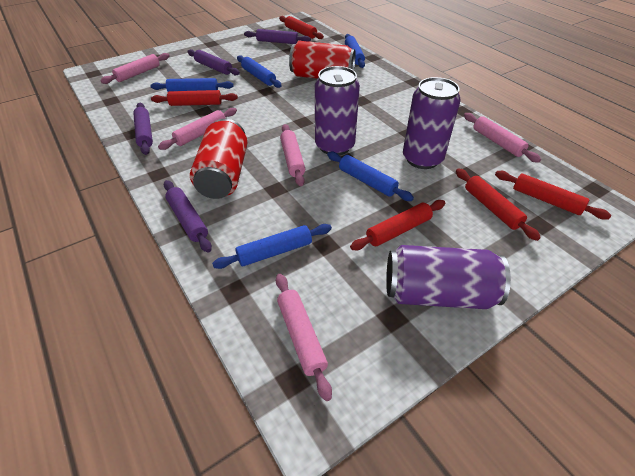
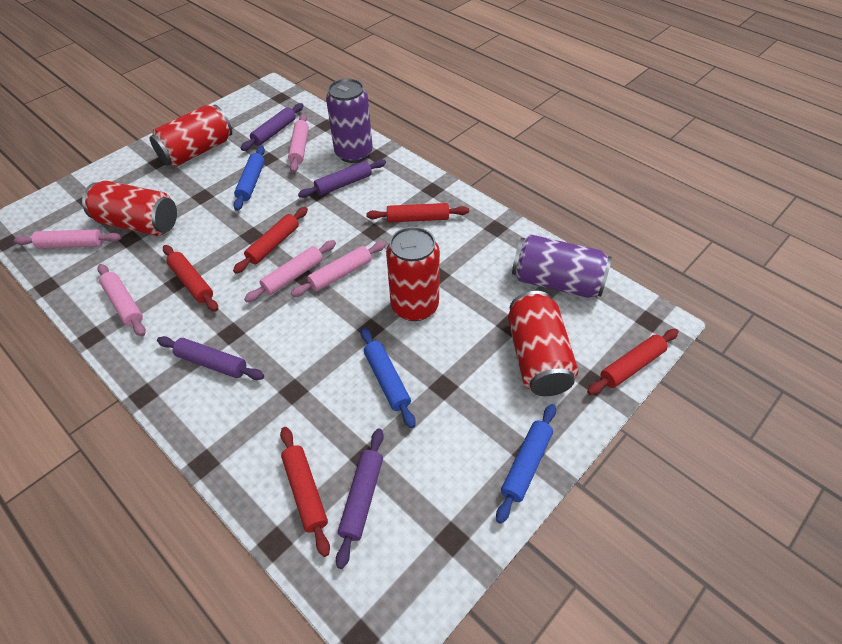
blue rolling pin: 5 -> 3
purple can: 3 -> 2
red can: 2 -> 4

